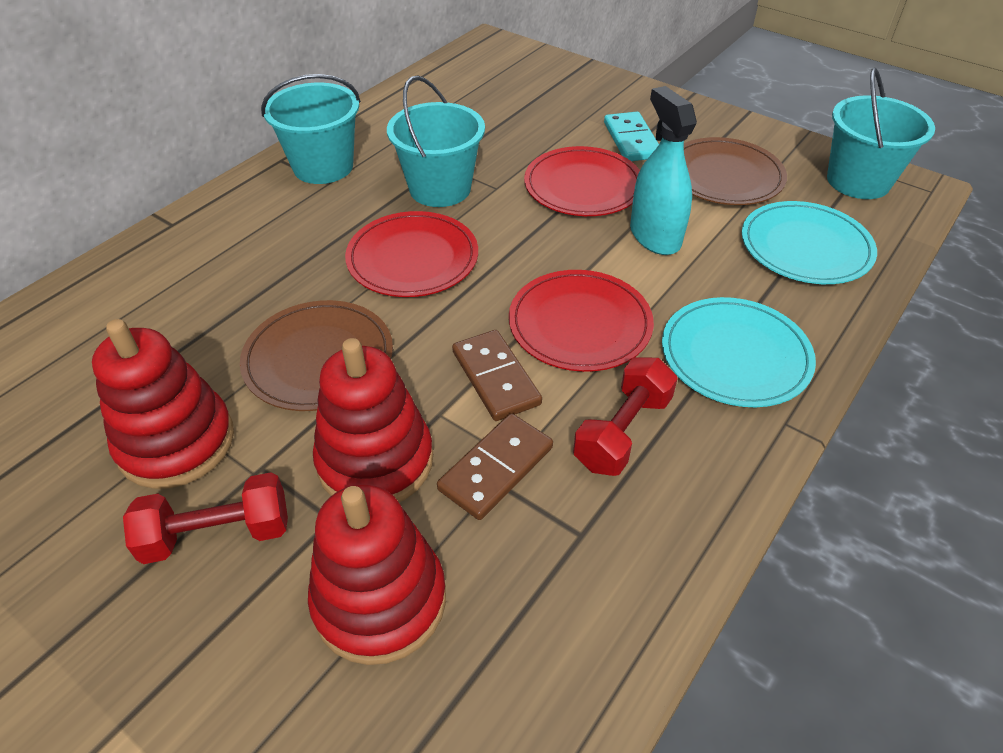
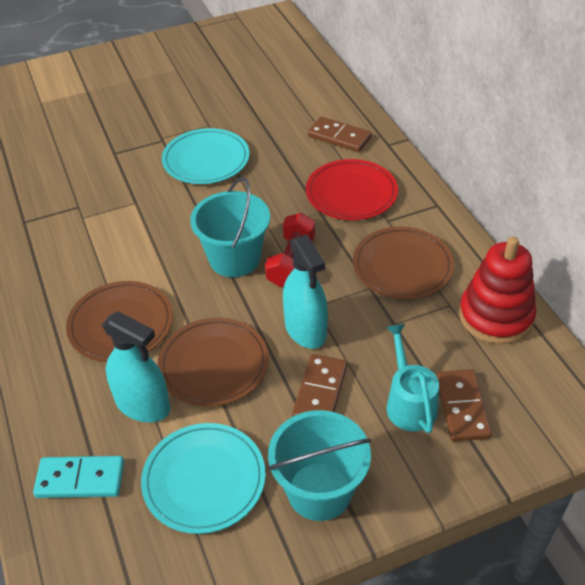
brown domino: 2 -> 3
brown plate: 2 -> 3
red dumbbell: 2 -> 1
red plate: 3 -> 1
red stacking toy: 3 -> 1
turquoise bucket: 3 -> 2
turquoise spray bottle: 1 -> 2
turquoise watering can: 0 -> 1

